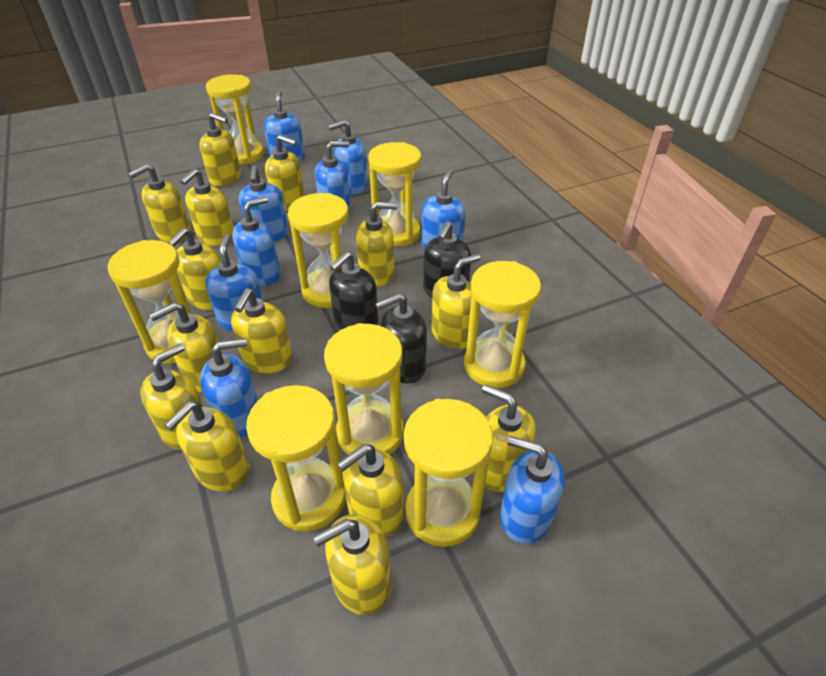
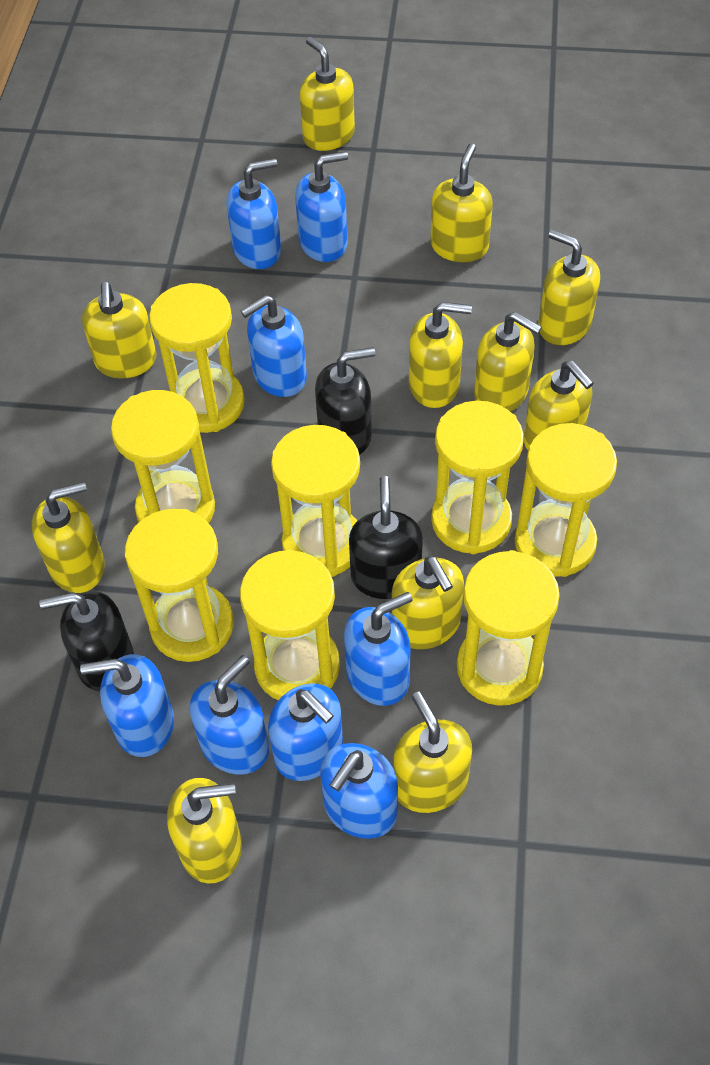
blue soap dispenser: 9 -> 8
yellow soap dispenser: 14 -> 11

